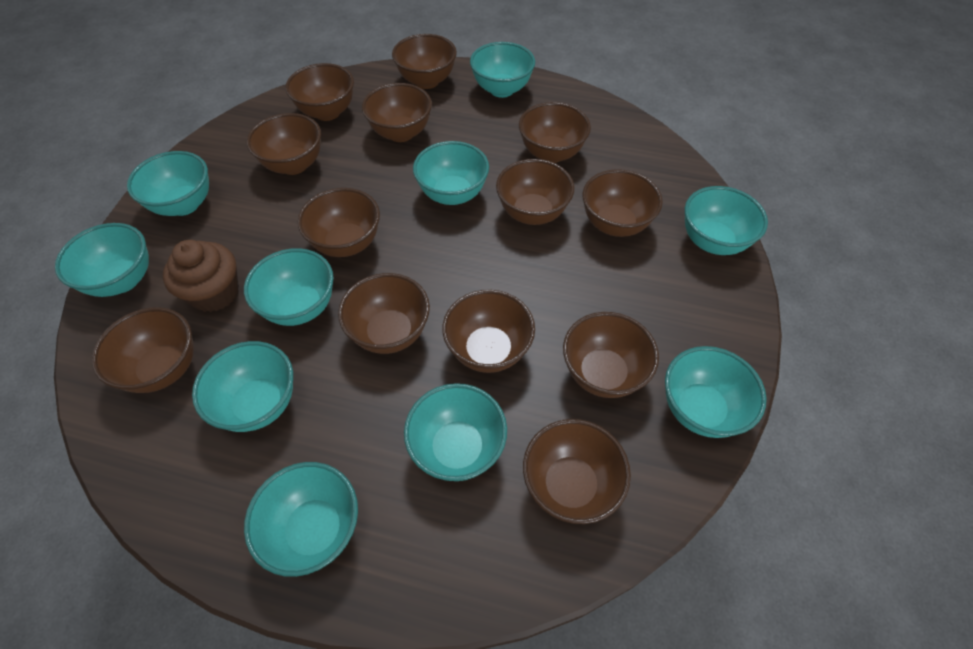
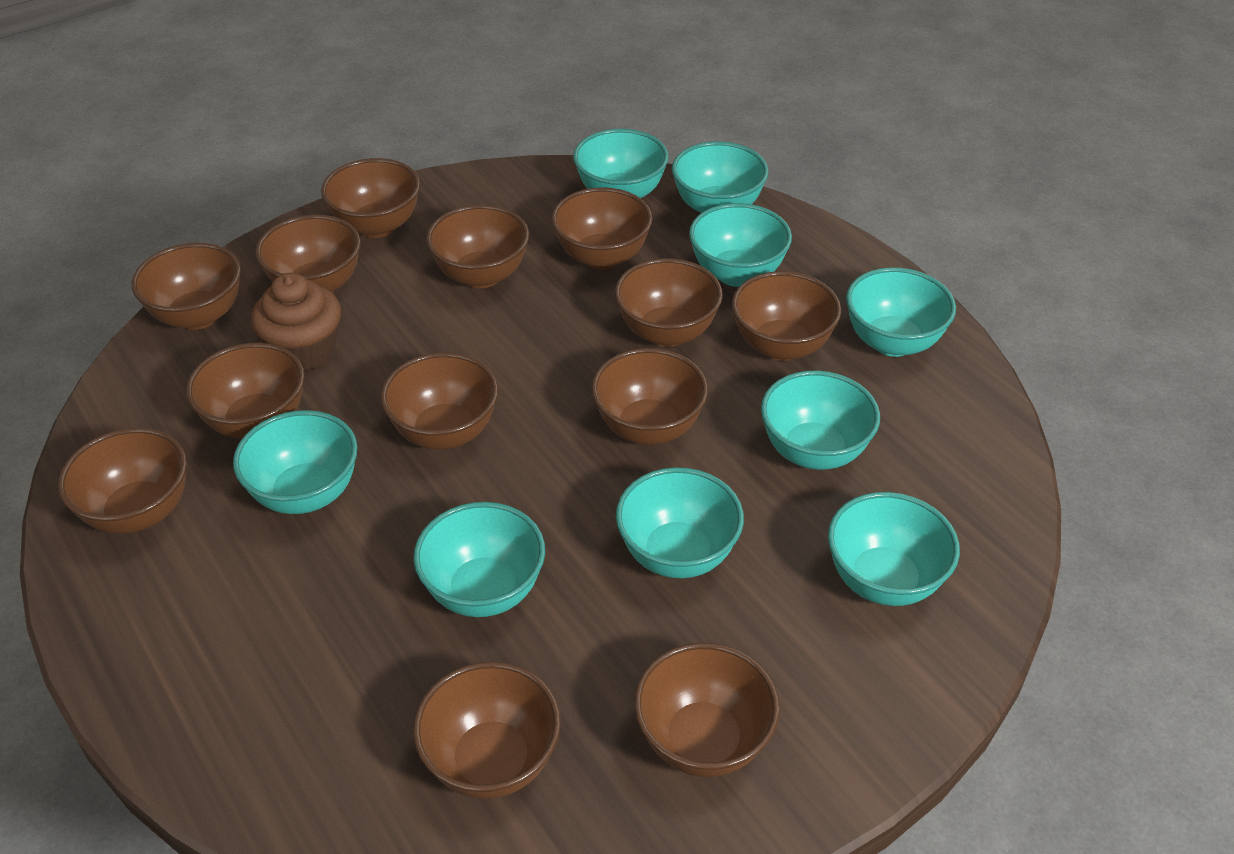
turquoise bowl: 10 -> 9

